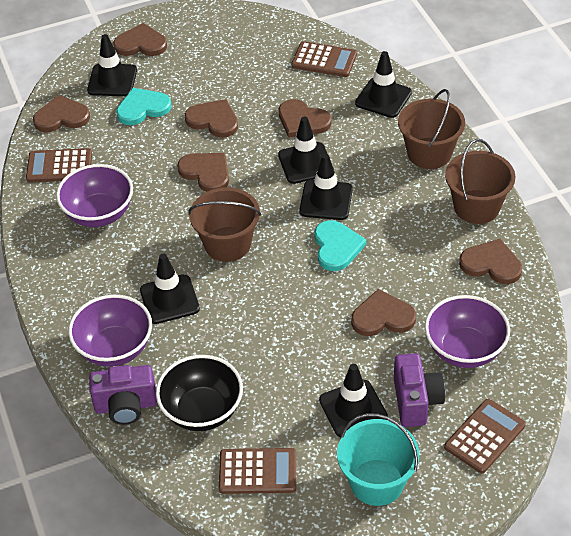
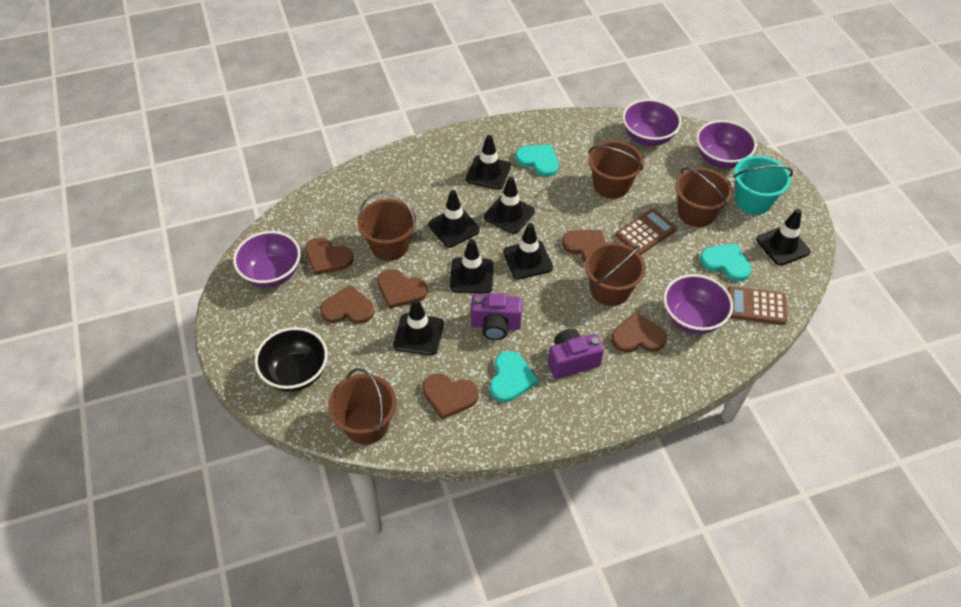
black traffic cone: 6 -> 7
brown bucket: 3 -> 5
brown calculator: 4 -> 2
brown heart: 7 -> 6
purple bowl: 3 -> 4
turquoise heart: 2 -> 3

